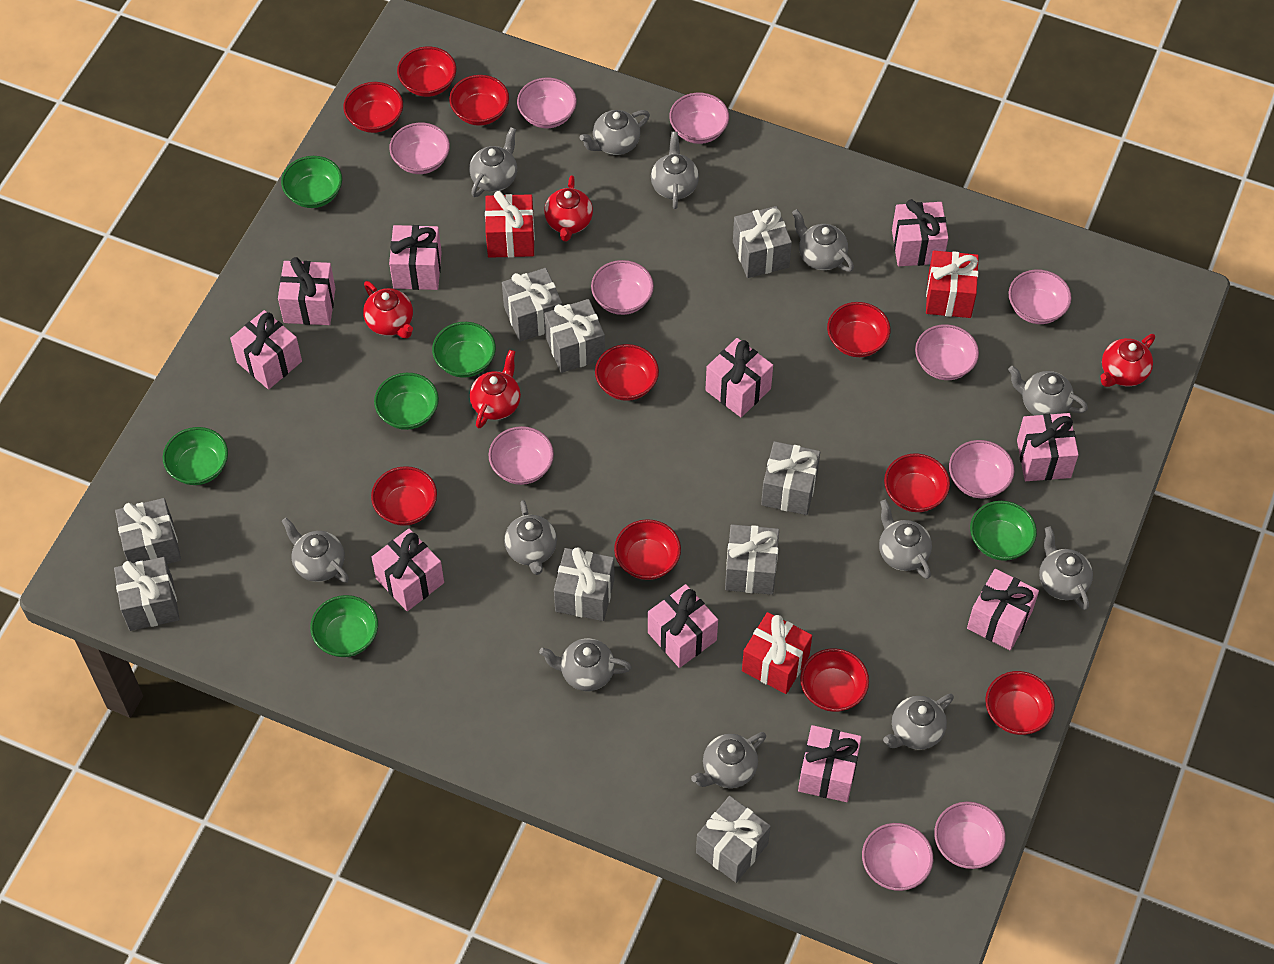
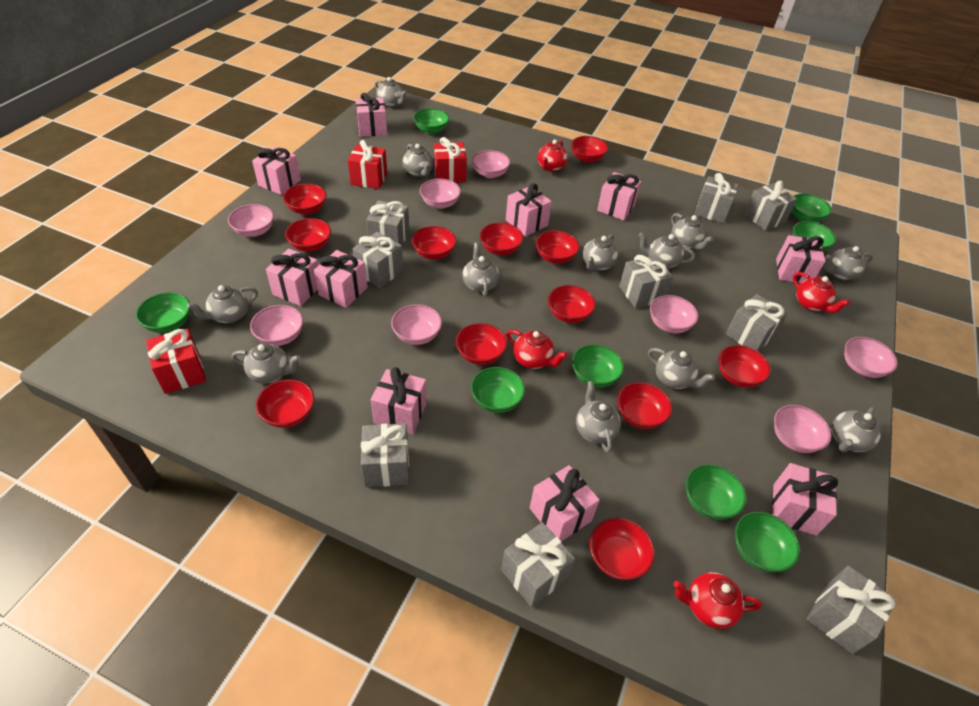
green bowl: 6 -> 8
pink bowl: 10 -> 8
red bowl: 10 -> 12

